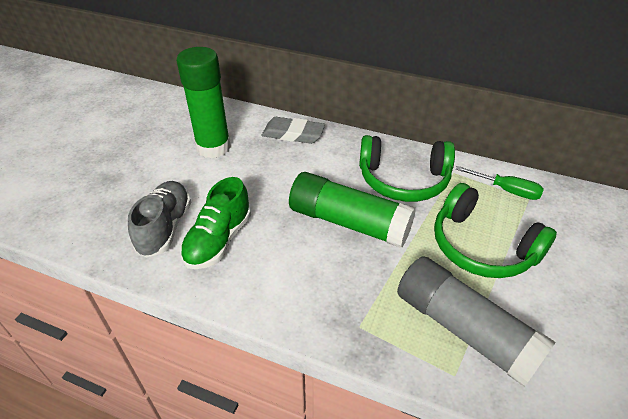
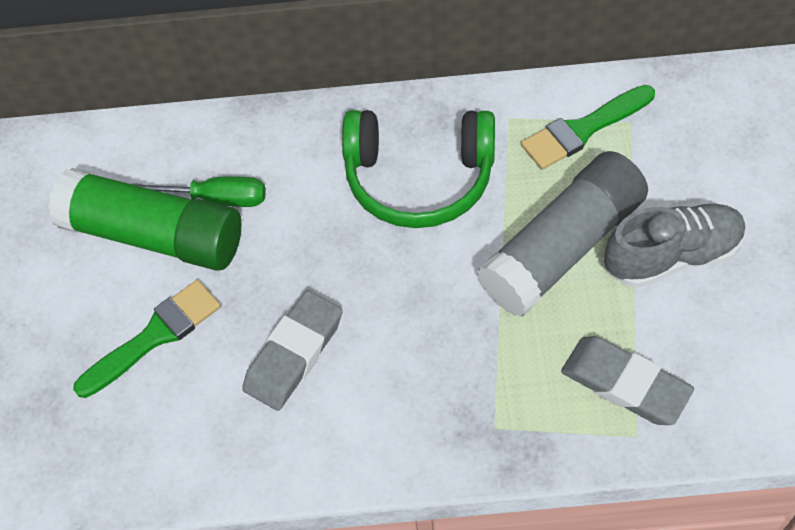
green brush: 0 -> 2
green glue stick: 2 -> 1
green headphones: 2 -> 1
green shoe: 1 -> 0
grey eraser: 1 -> 2

